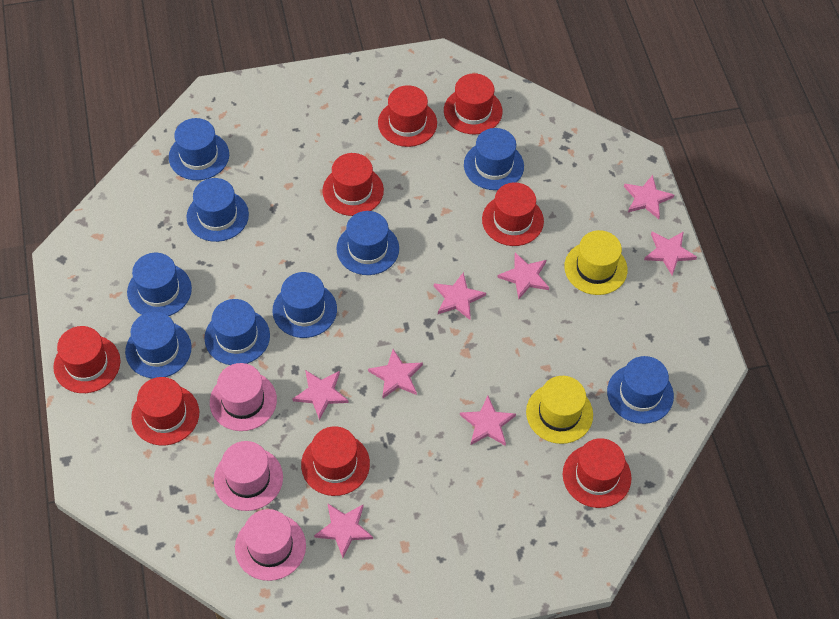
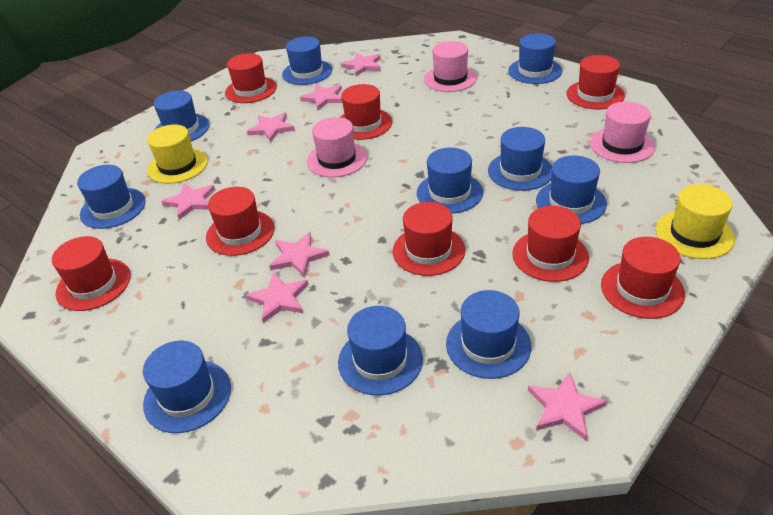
blue hat: 9 -> 10
pink star: 8 -> 7

